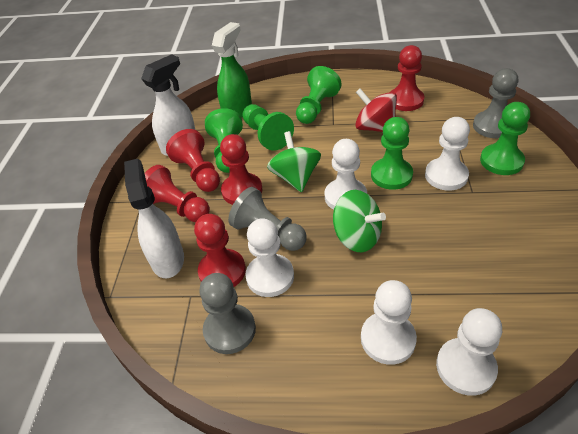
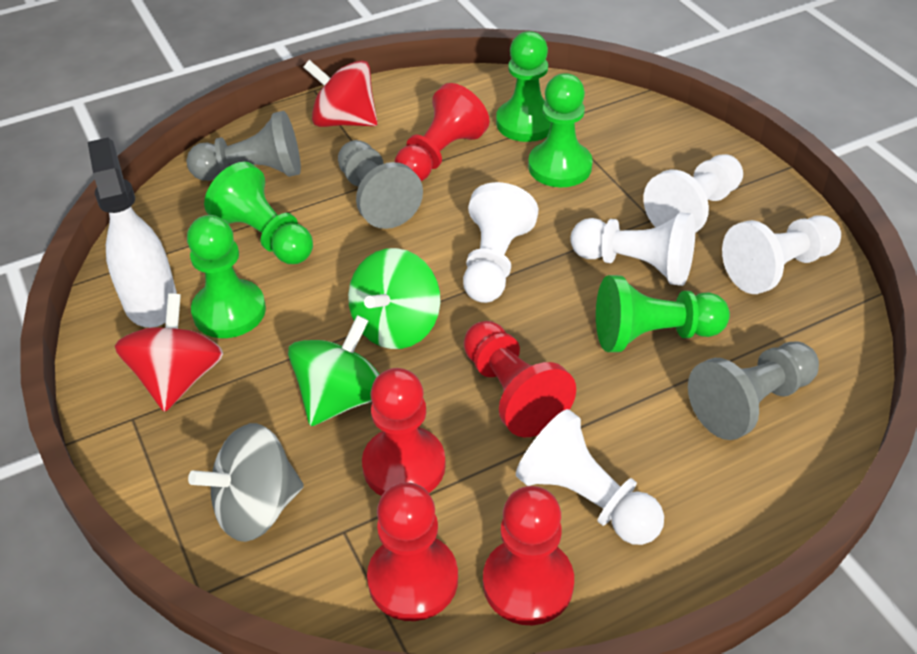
green spray bottle: 1 -> 0
grey spinning top: 0 -> 1
red spinning top: 1 -> 2
white spray bottle: 2 -> 1

